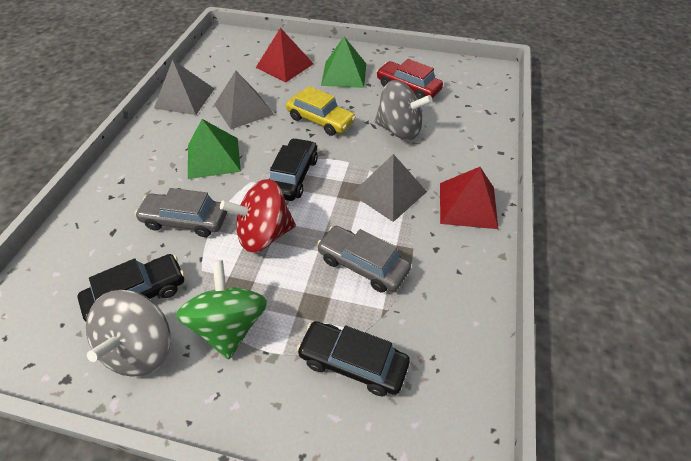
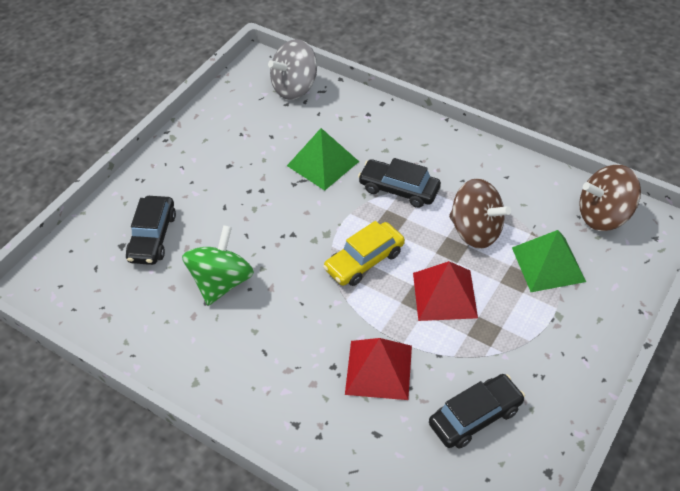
brown spinning top: 0 -> 2
grey car: 2 -> 0
grey pyramid: 3 -> 0
grey spinning top: 2 -> 1
red car: 1 -> 0
red spinning top: 1 -> 0

